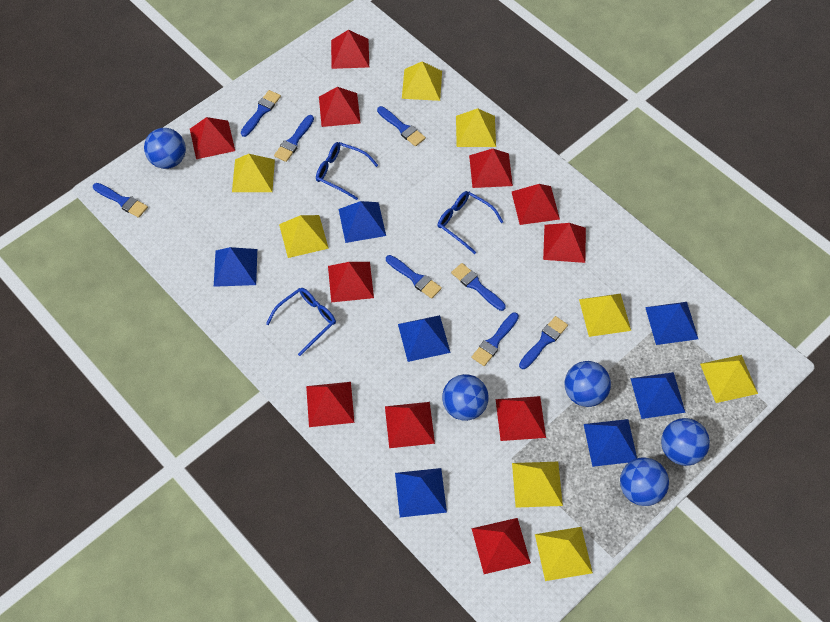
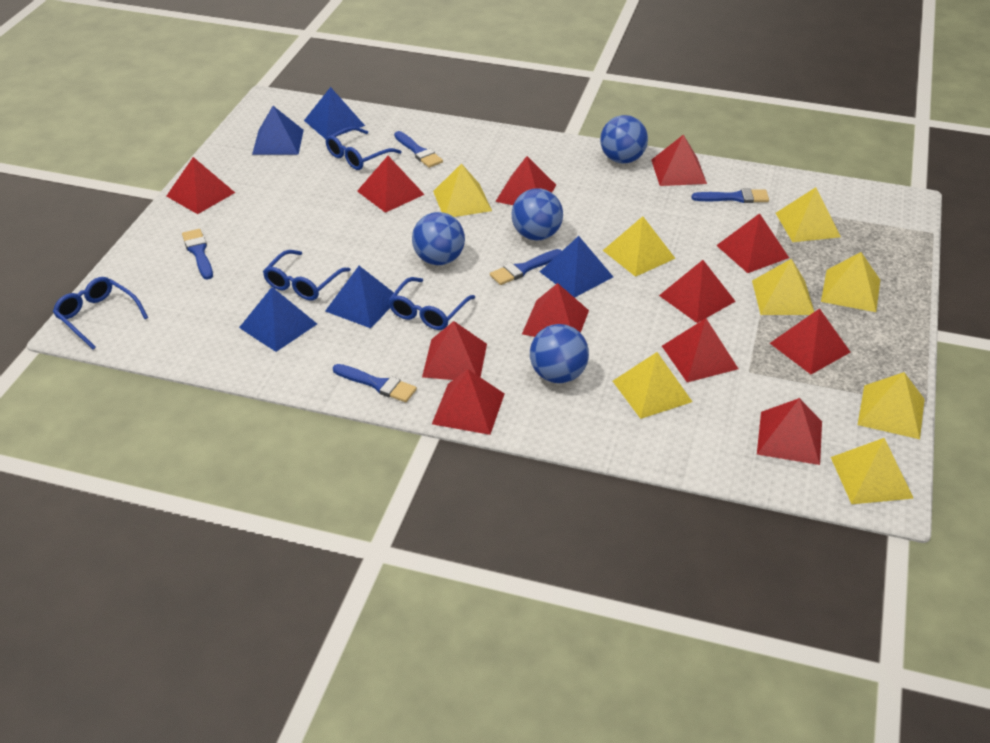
blue ball: 5 -> 4
blue brush: 8 -> 5
blue glasses: 3 -> 4
blue pyramid: 7 -> 5
red pyramid: 11 -> 12

